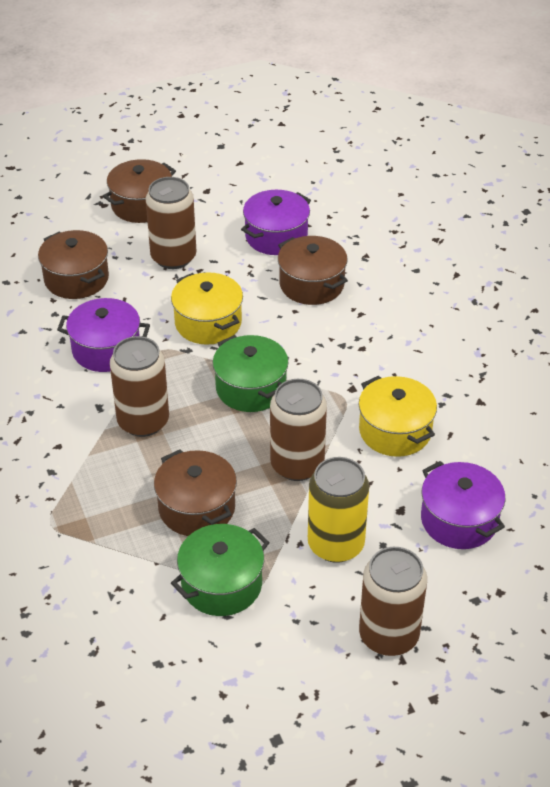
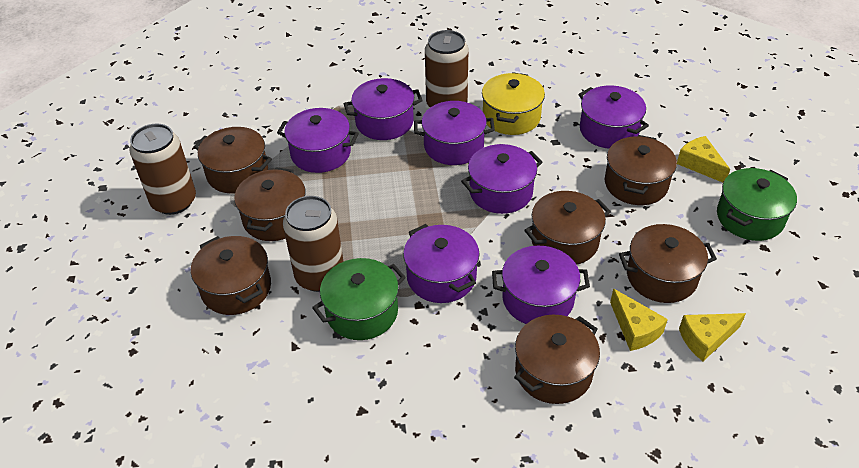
brown can: 4 -> 3
brown pot: 4 -> 7
purple pot: 3 -> 7
yellow can: 1 -> 0
yellow cheese: 0 -> 3
yellow pot: 2 -> 1

